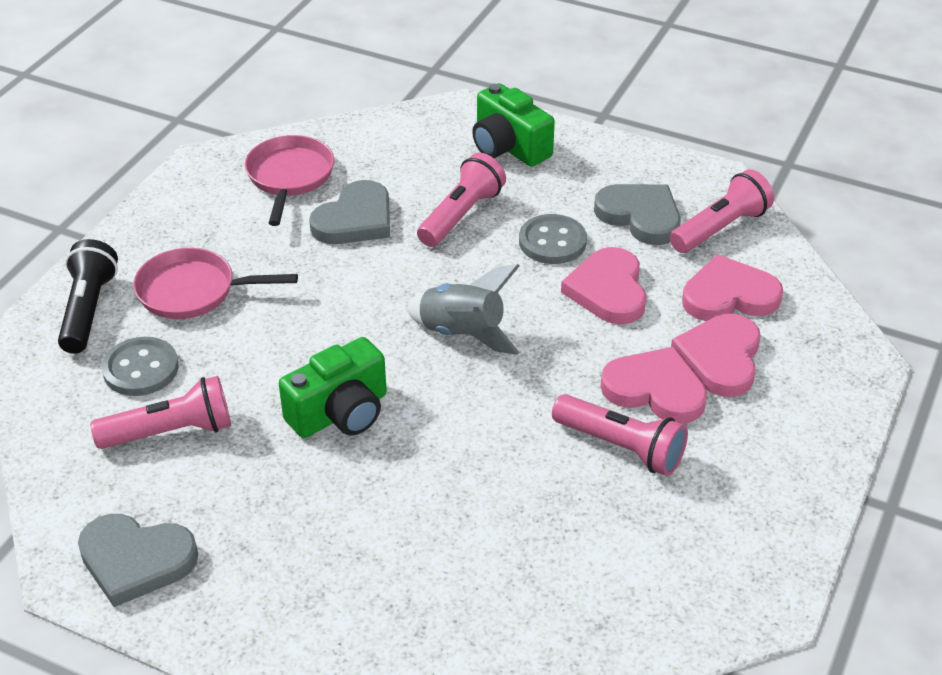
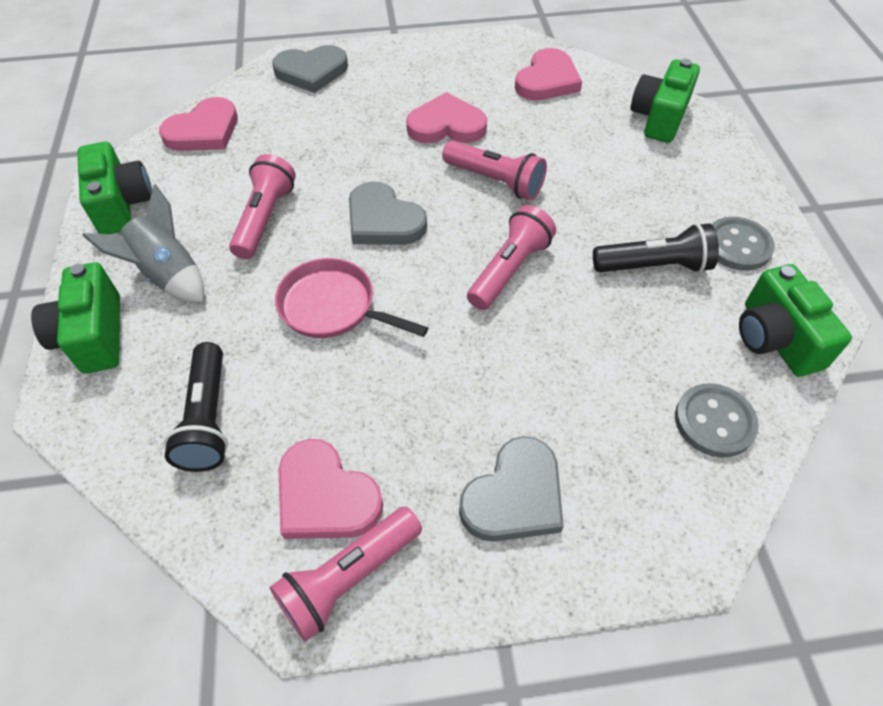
black flashlight: 1 -> 2
green camera: 2 -> 4
pink pan: 2 -> 1

